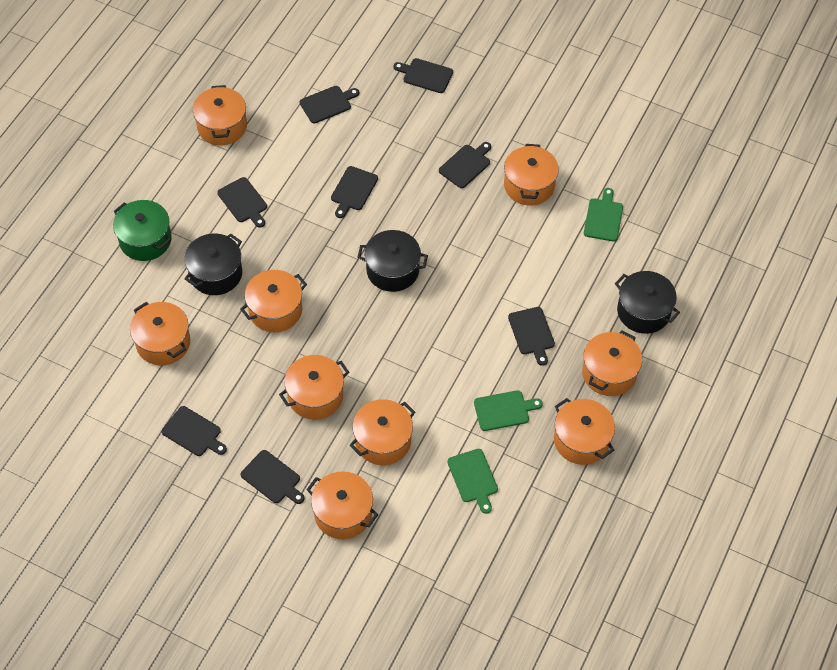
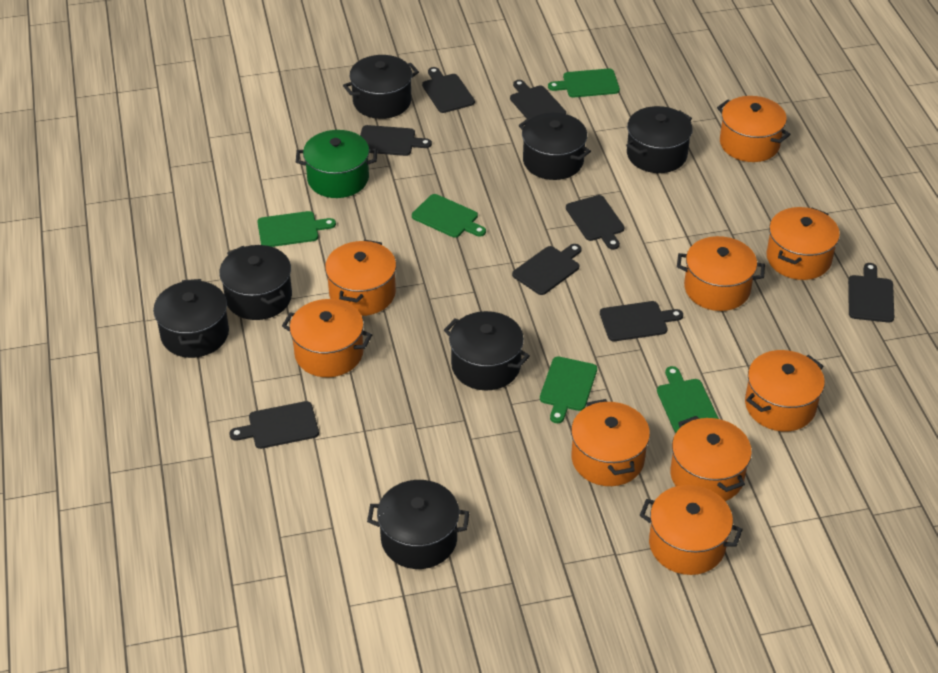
black pot: 3 -> 7
green cutting board: 3 -> 5

